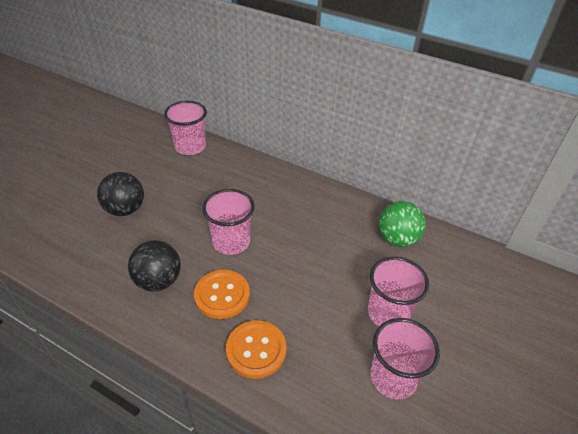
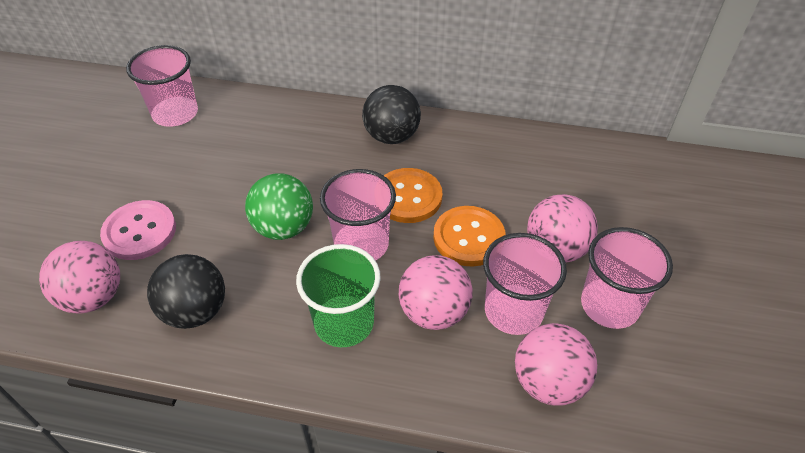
green cup: 0 -> 1
pink ball: 0 -> 4
pink button: 0 -> 1

